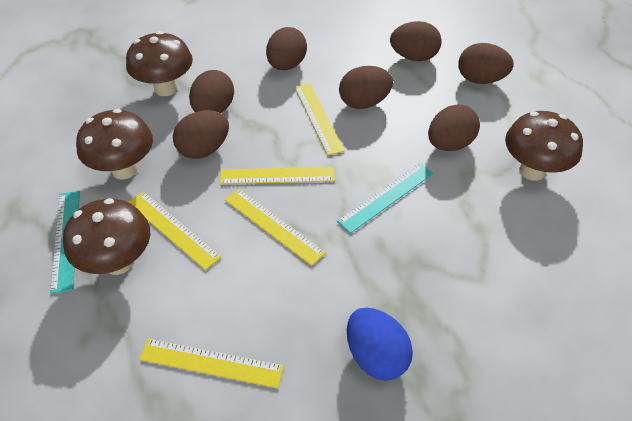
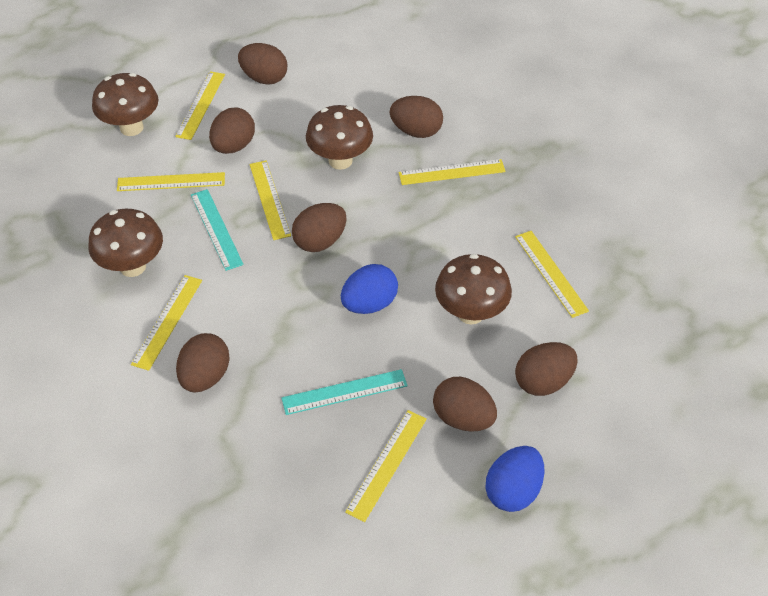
blue egg: 1 -> 2
yellow ruler: 5 -> 7

